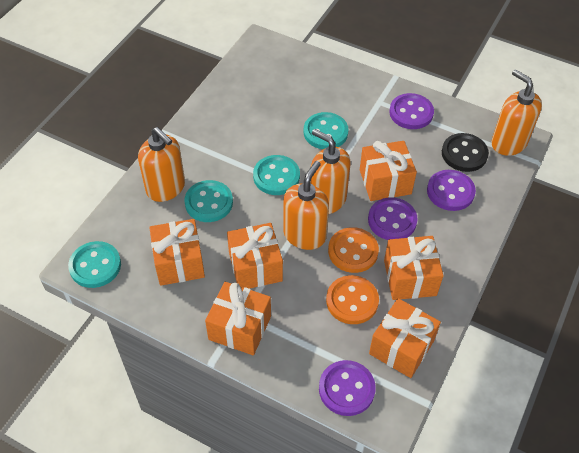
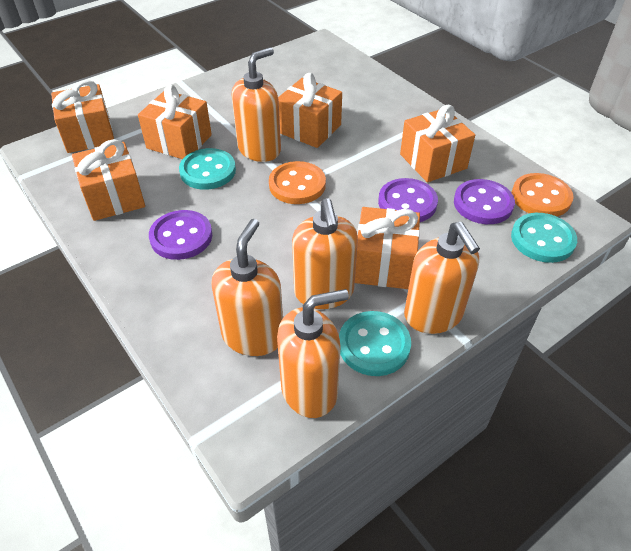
black button: 1 -> 0
orange soap dispenser: 4 -> 5
purple button: 4 -> 3
turquoise button: 4 -> 3

